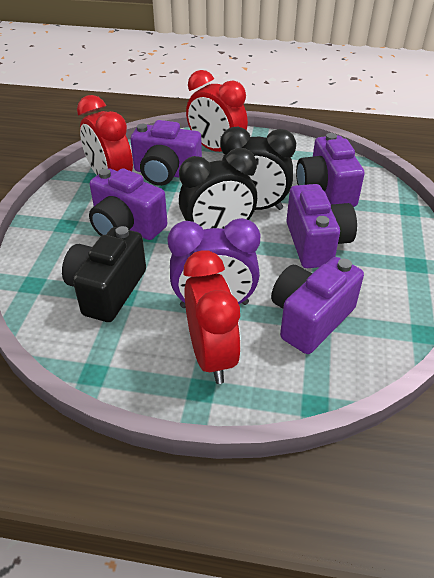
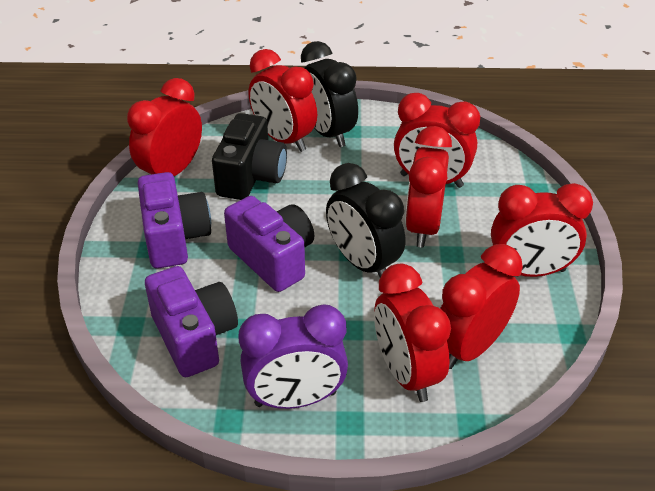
purple camera: 5 -> 3
red clock: 3 -> 7

